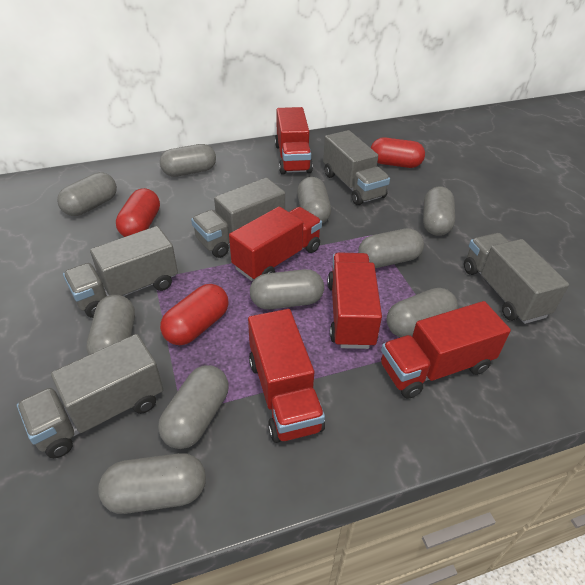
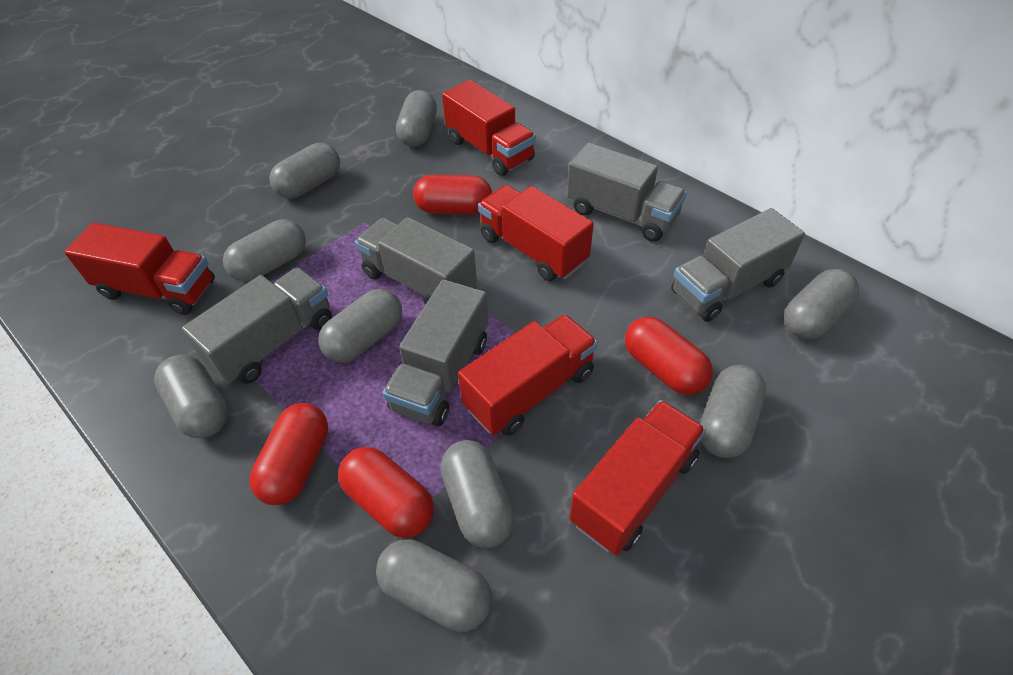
grey capsule: 10 -> 9
red capsule: 3 -> 4

